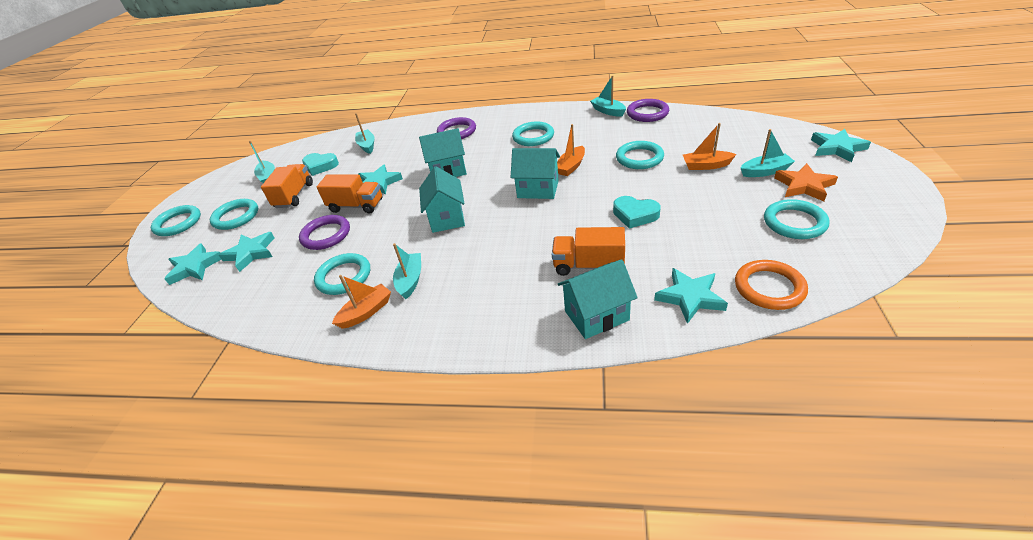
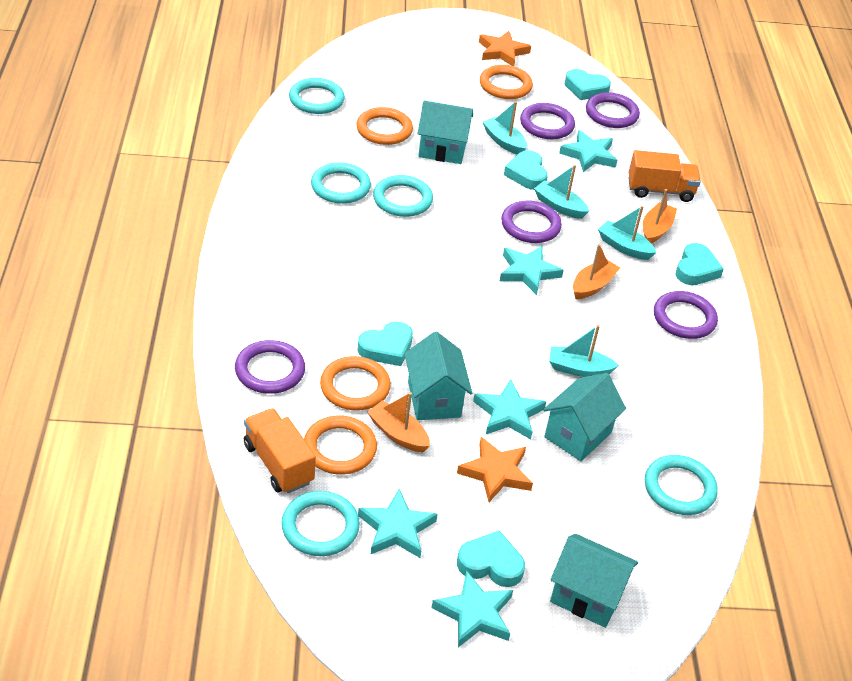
orange ring: 1 -> 4
orange star: 1 -> 2
orange truck: 3 -> 2
purple ring: 3 -> 5
turquoise boat: 5 -> 4
turquoise heart: 2 -> 5
turquoise ring: 6 -> 5

